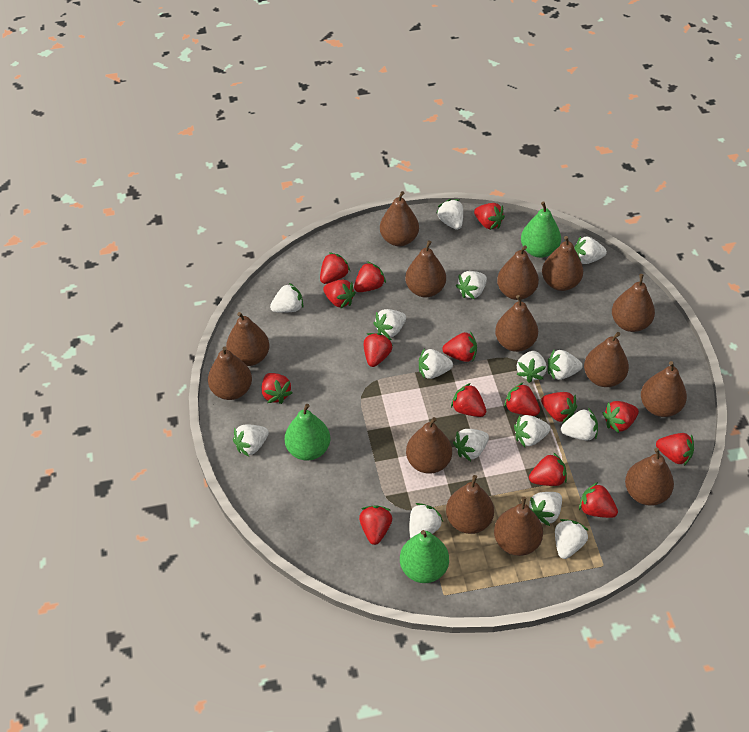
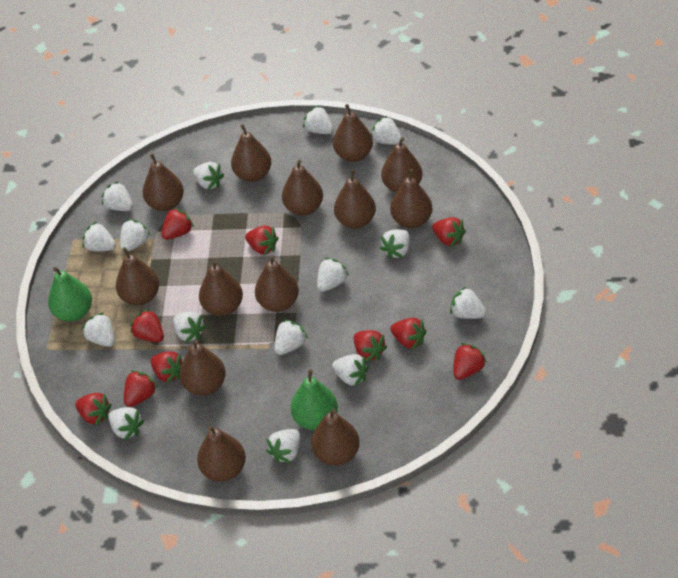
brown pear: 14 -> 13
green pear: 3 -> 2
red strawberry: 15 -> 10

